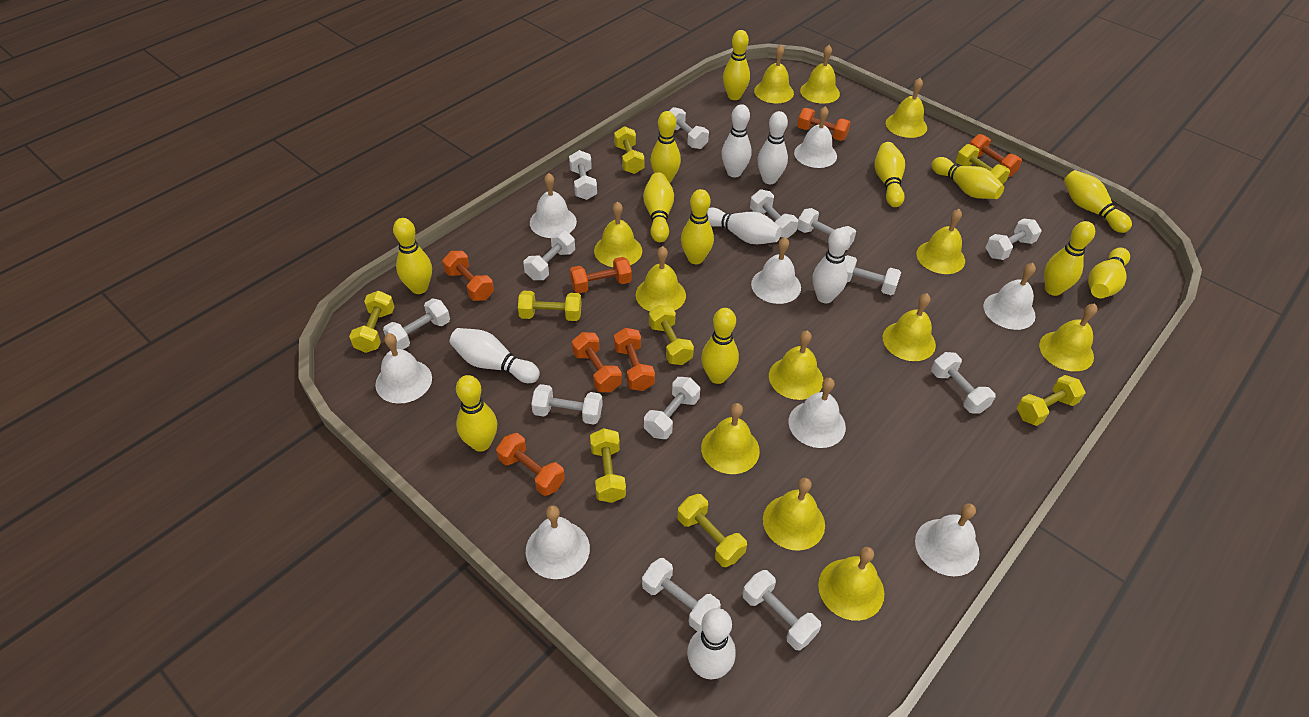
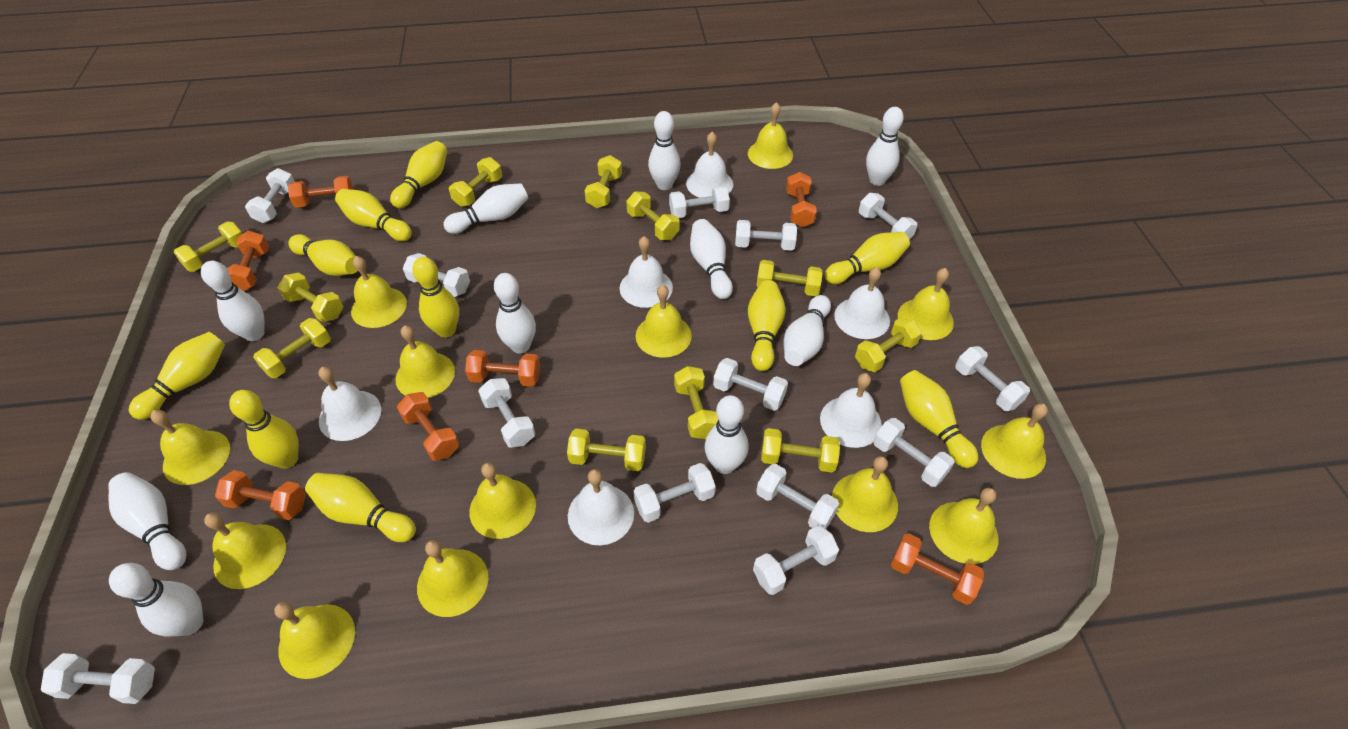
white bell: 8 -> 6
white bowling pin: 6 -> 10
yellow bell: 12 -> 13
yellow bowling pin: 12 -> 10
yellow dumbbell: 8 -> 11

